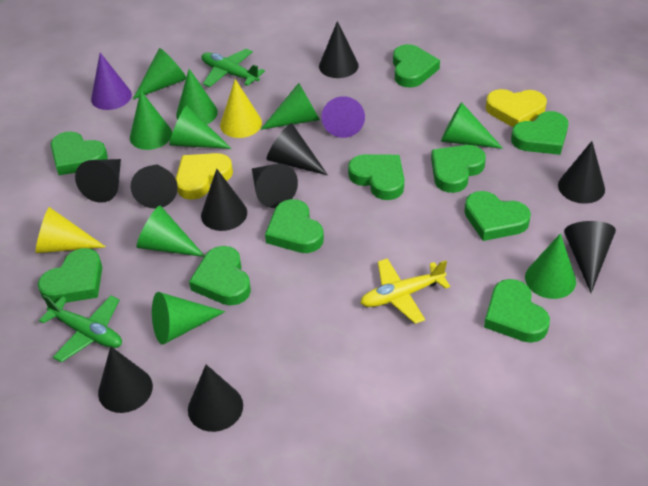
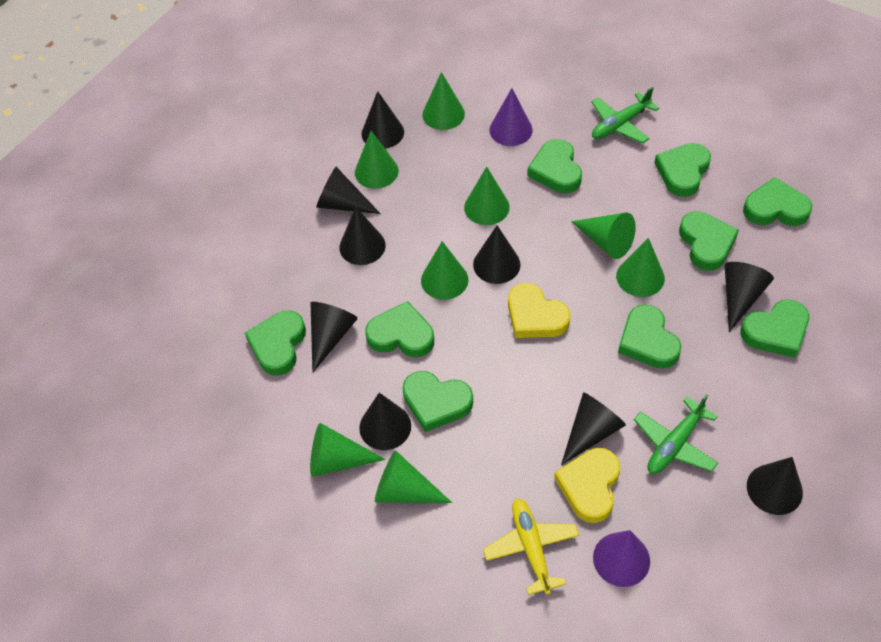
black cone: 10 -> 9
green cone: 9 -> 8
green heart: 10 -> 9
yellow cone: 2 -> 0

